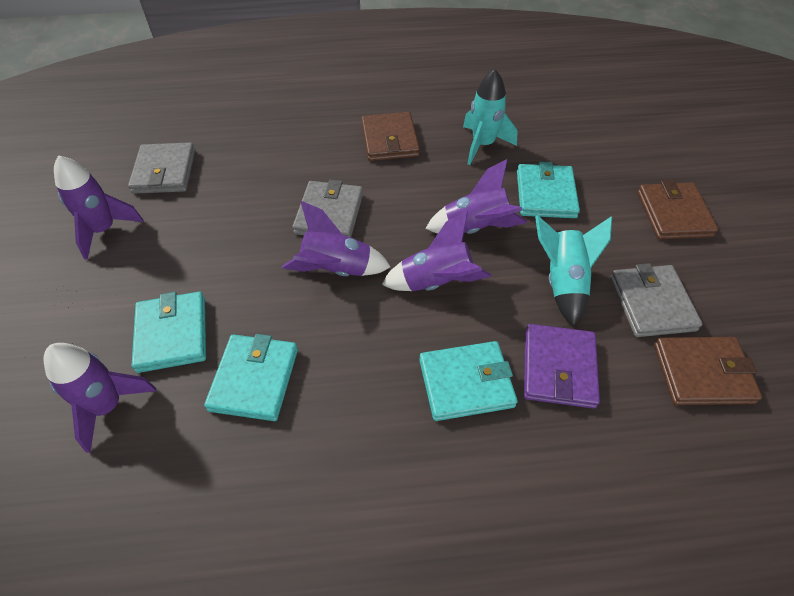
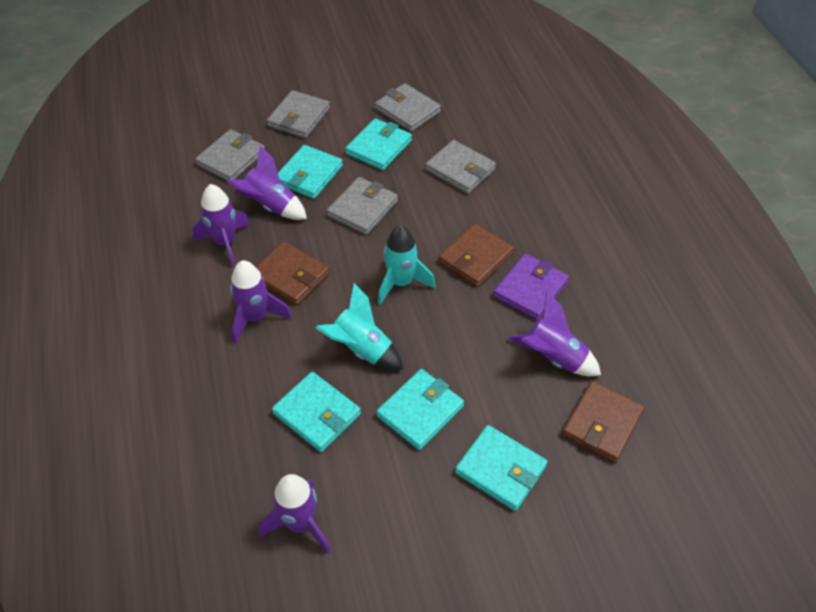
grey wallet: 3 -> 5
turquoise wallet: 4 -> 5

